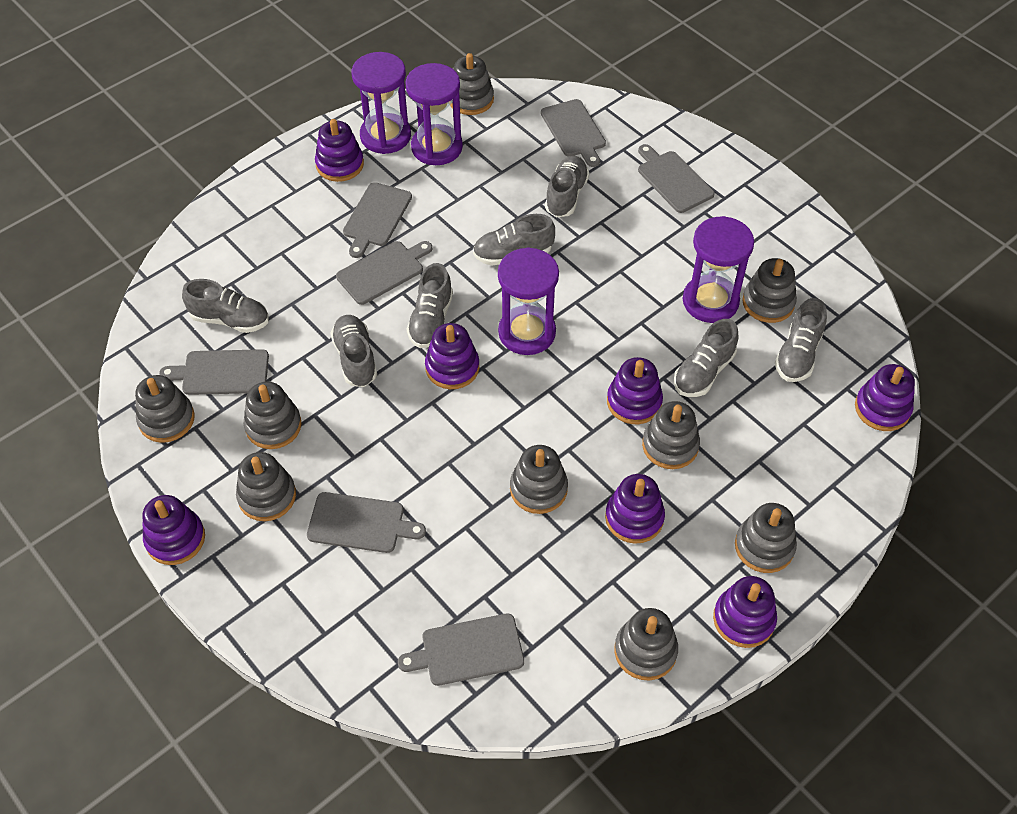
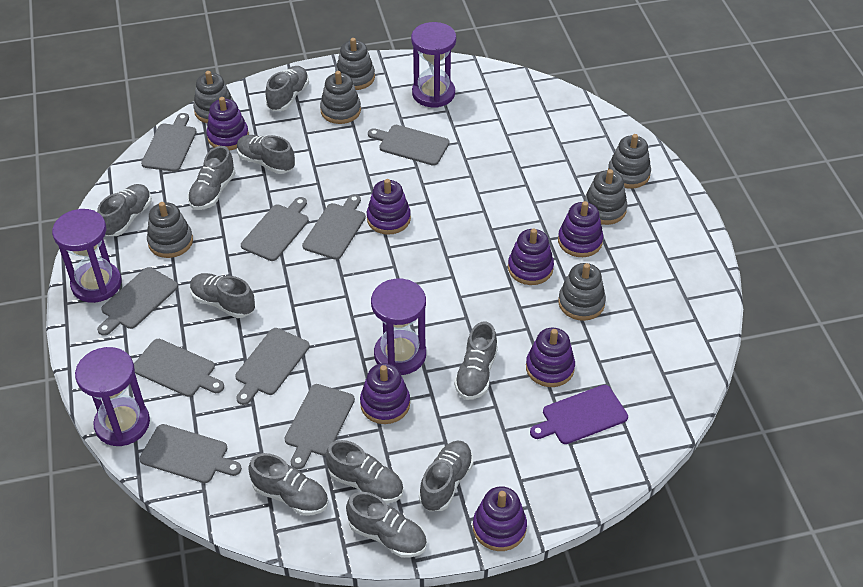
grey cutting board: 7 -> 9
grey shoe: 7 -> 10
grey stacking toy: 9 -> 7
purple cutting board: 0 -> 1

